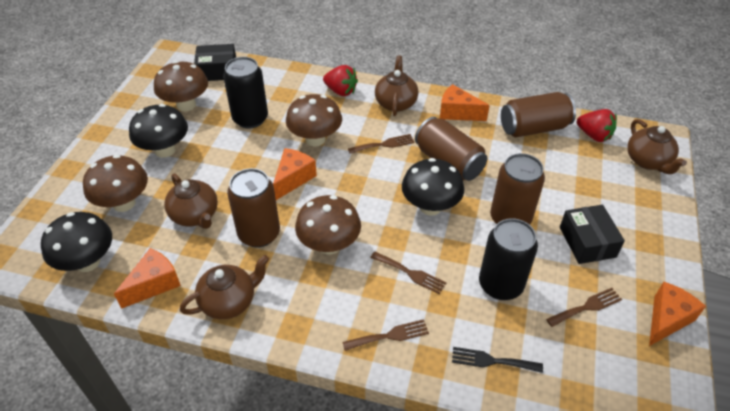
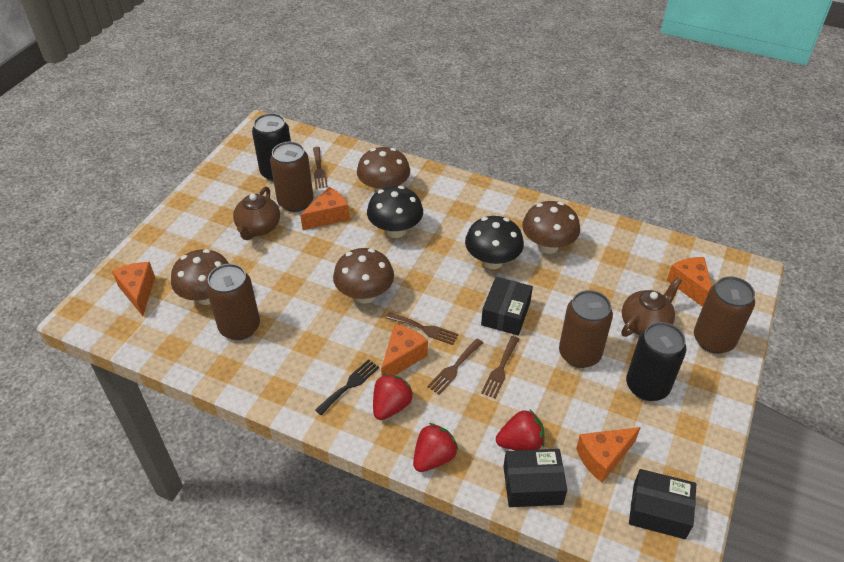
black box: 2 -> 3
black mushroom: 3 -> 2
brown teapot: 4 -> 2
orange cheese: 4 -> 5
red strawberry: 2 -> 3

